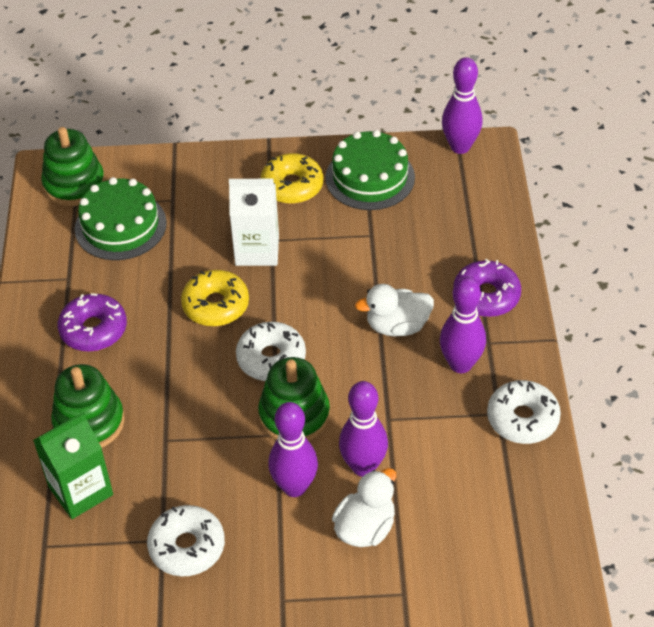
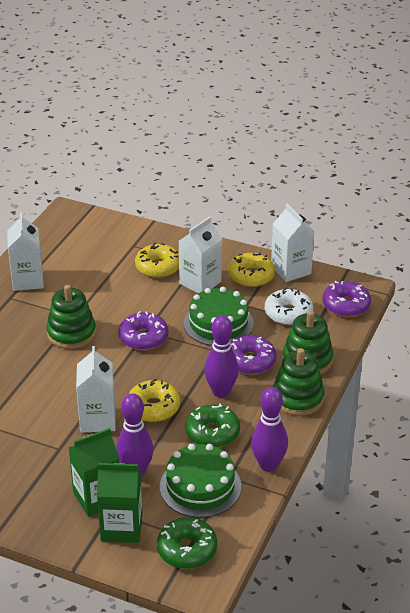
green carton: 1 -> 2
green donut: 0 -> 2
purple bowling pin: 4 -> 3
purple donut: 2 -> 3
white carton: 1 -> 4
white donut: 3 -> 1
white duck: 2 -> 0
yellow donut: 2 -> 3

